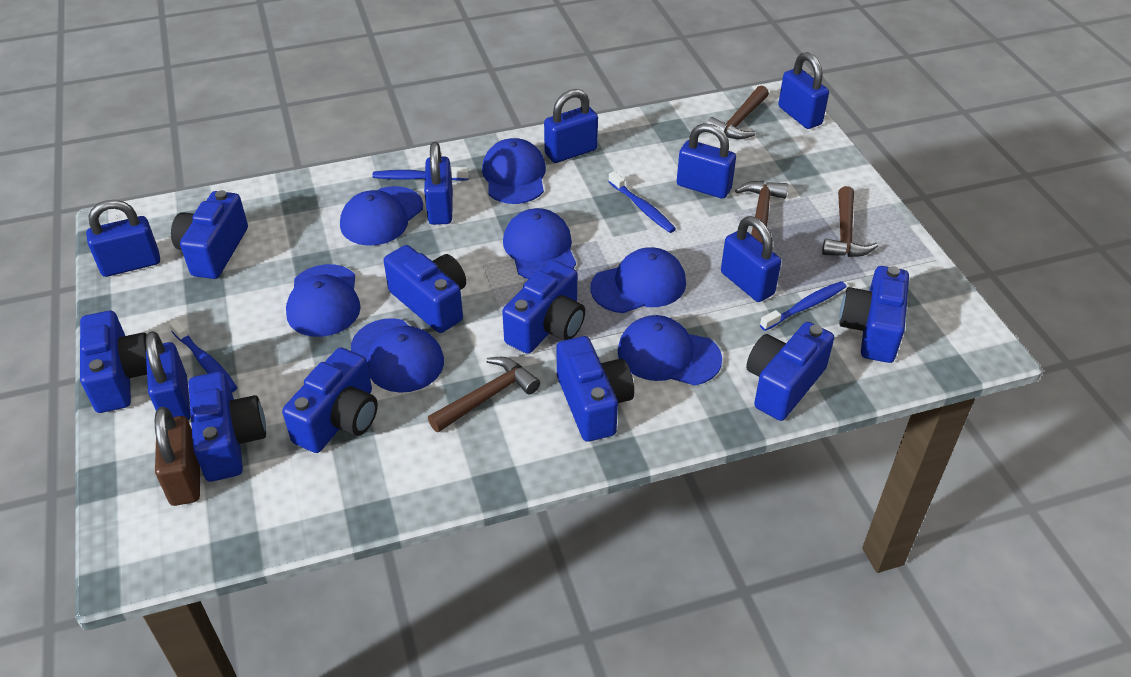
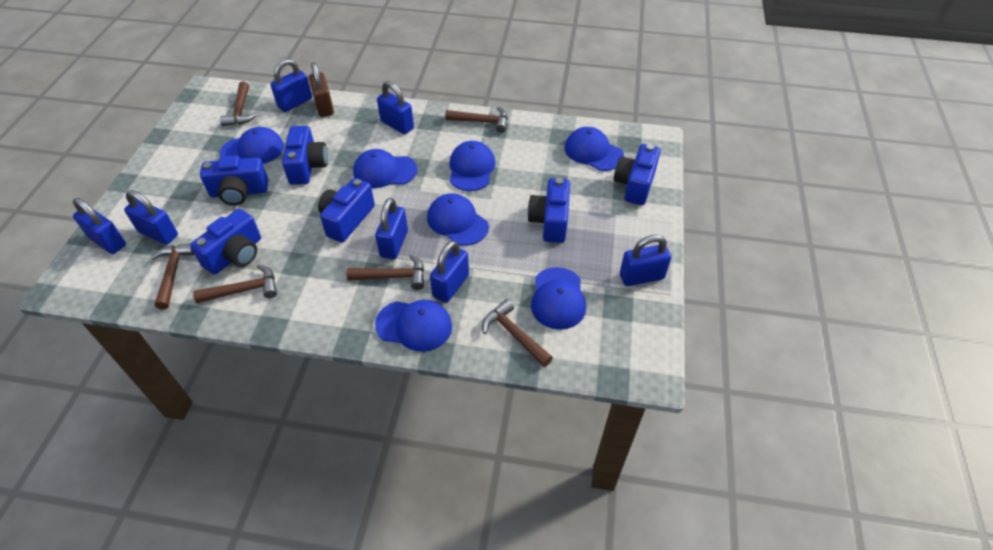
blue camera: 9 -> 6
blue toothbrush: 4 -> 0
brown hammer: 4 -> 6

